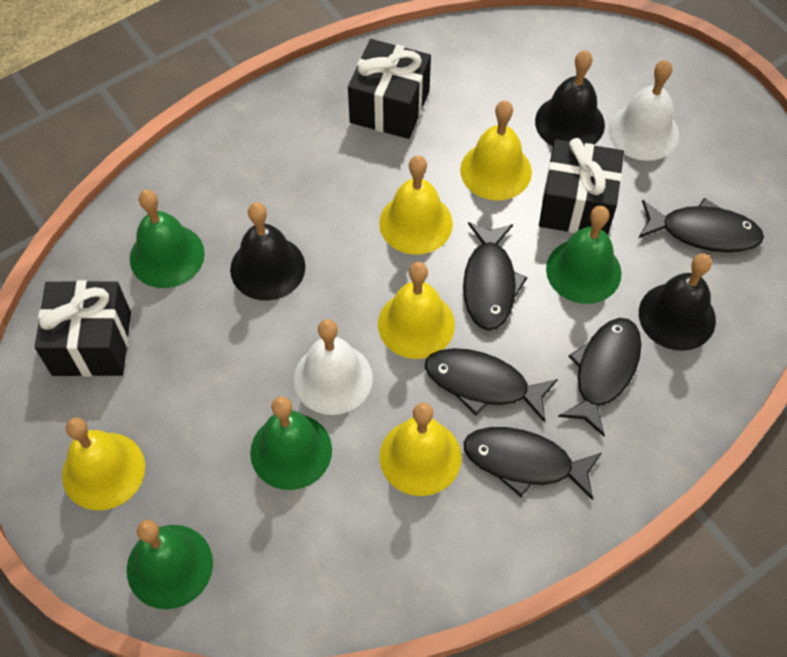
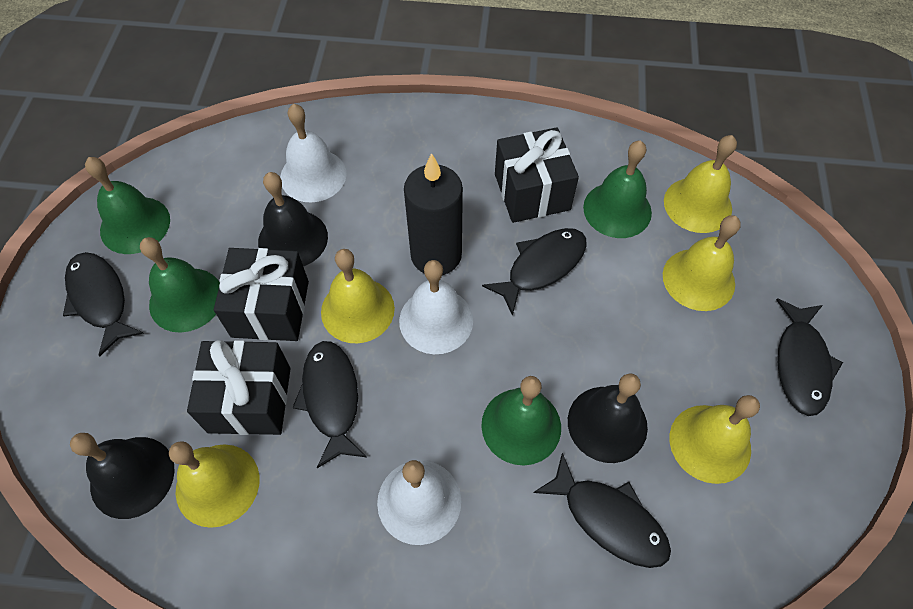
black candle: 0 -> 1
white bell: 2 -> 3

